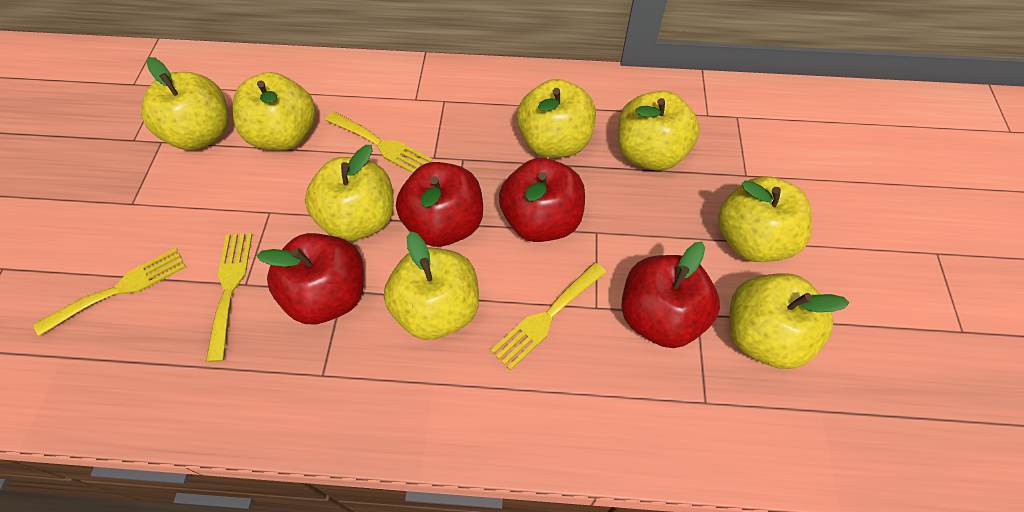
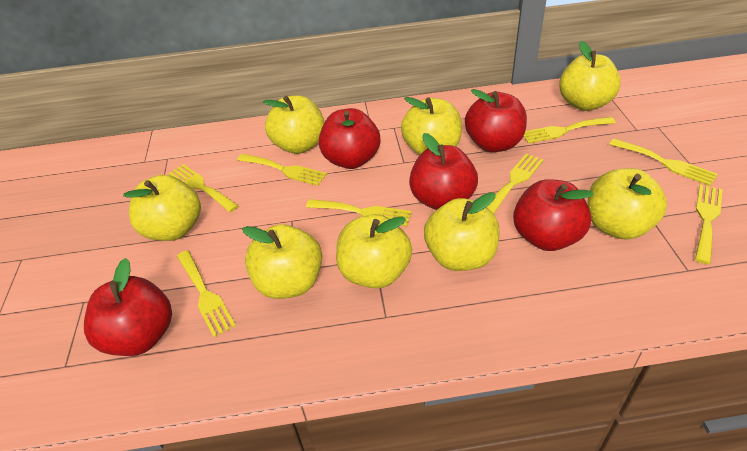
red apple: 4 -> 5
yellow fork: 4 -> 8

